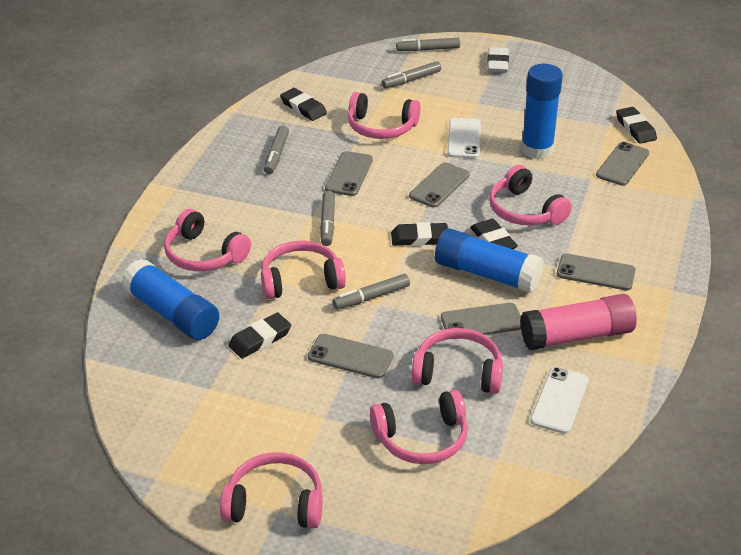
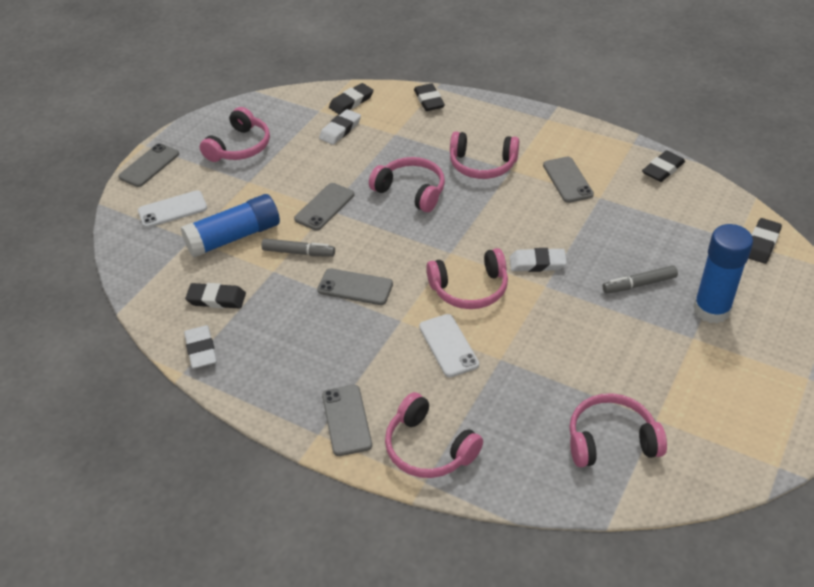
blue glue stick: 3 -> 2
grey marker: 5 -> 2
grey phone: 6 -> 5
pink glue stick: 1 -> 0
pink headphones: 7 -> 6
white eraser: 1 -> 3

